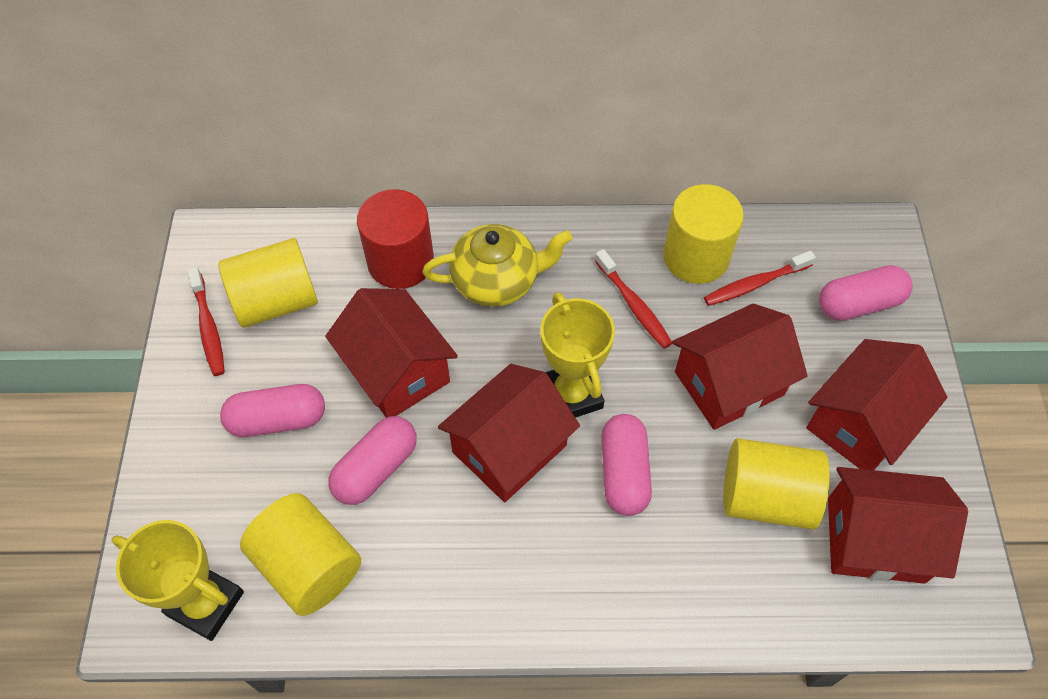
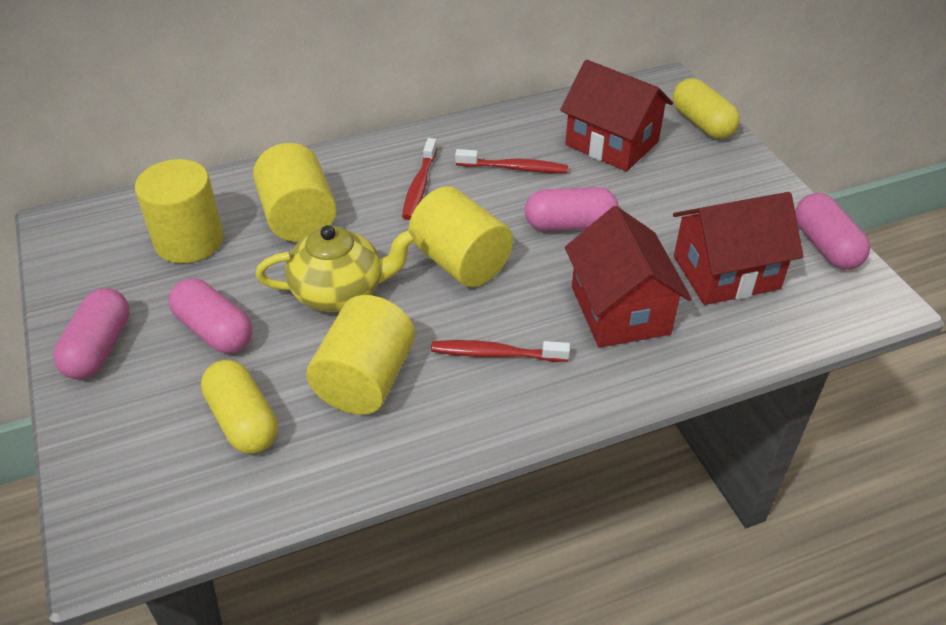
red cylinder: 1 -> 0
red house: 5 -> 3
yellow capsule: 0 -> 2
yellow trophy: 2 -> 0

